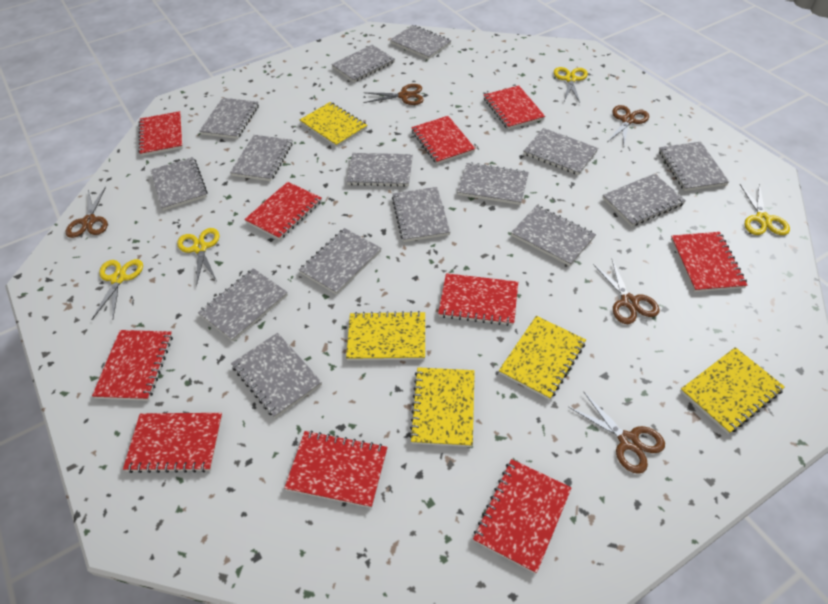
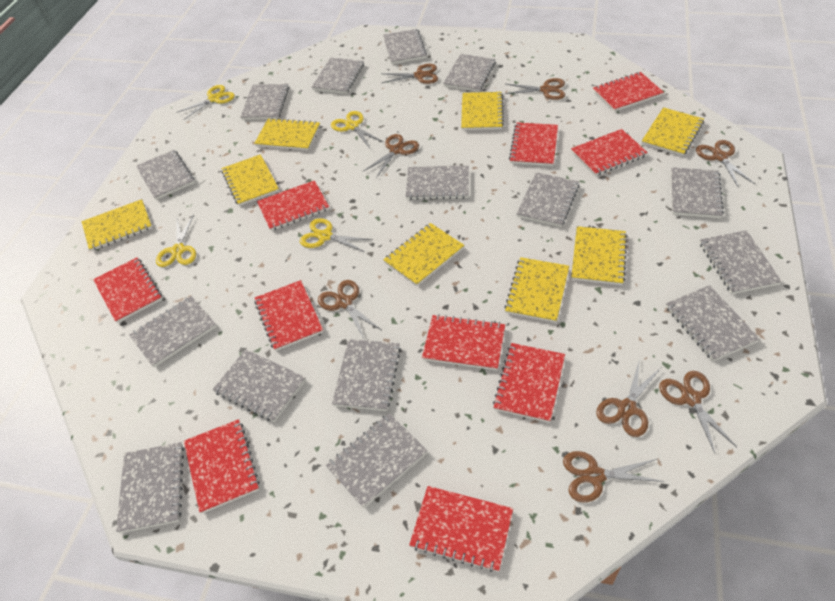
brown scissors: 5 -> 8
yellow notebook: 5 -> 8

